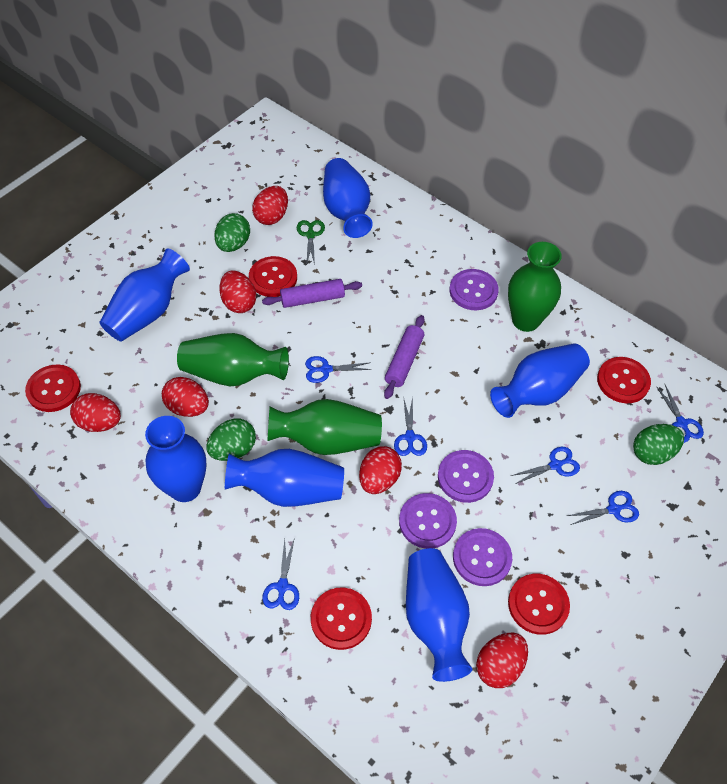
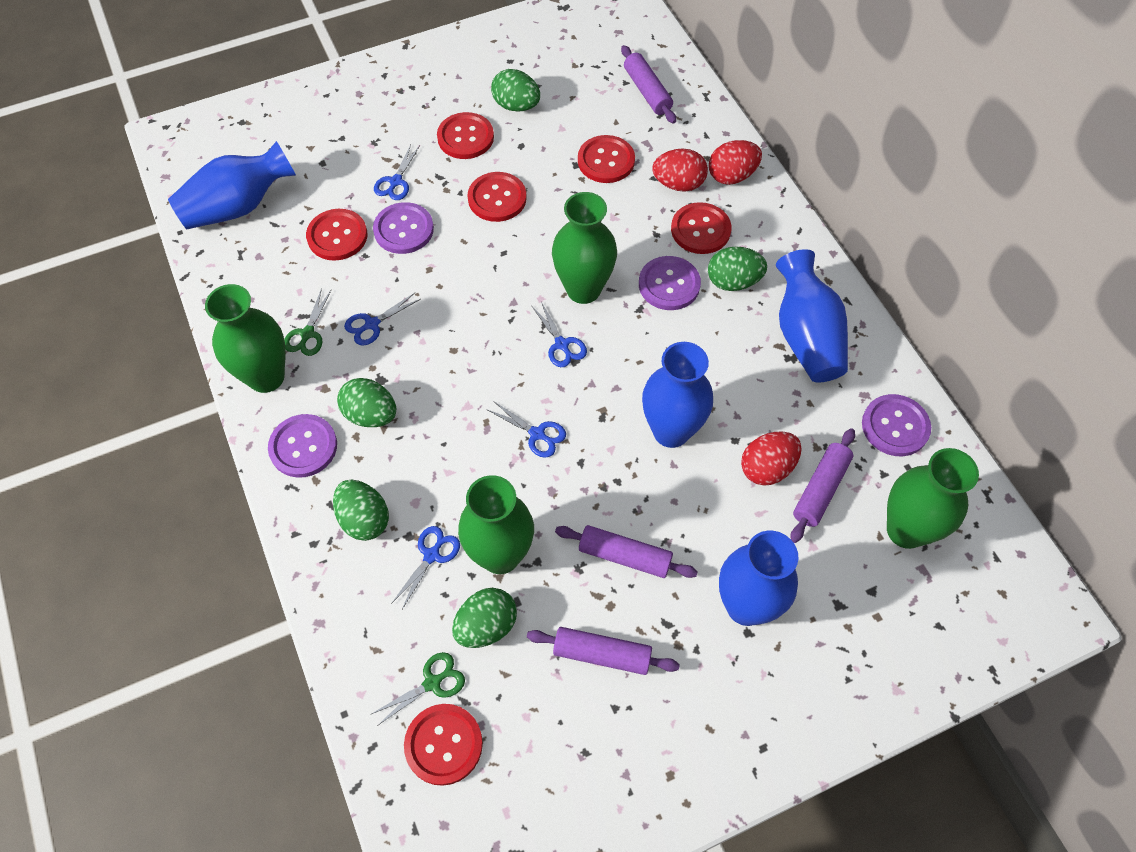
blue scissors: 6 -> 5
blue vase: 6 -> 4
green egg: 3 -> 5
green scissors: 1 -> 2
green vase: 3 -> 4
purple rolling pin: 2 -> 4
red button: 5 -> 6
red egg: 6 -> 3

